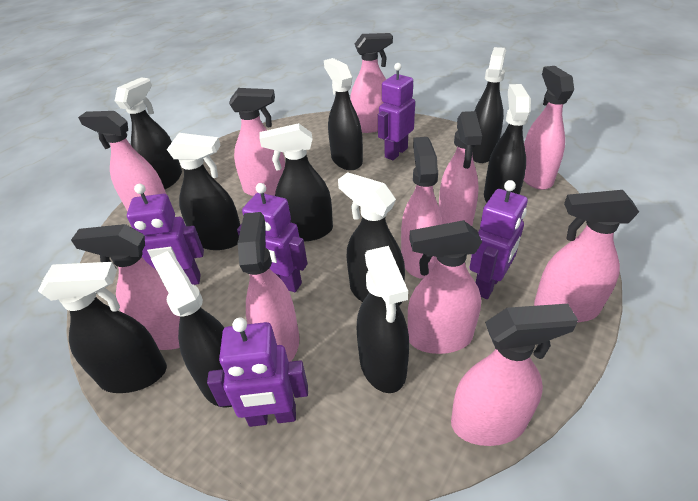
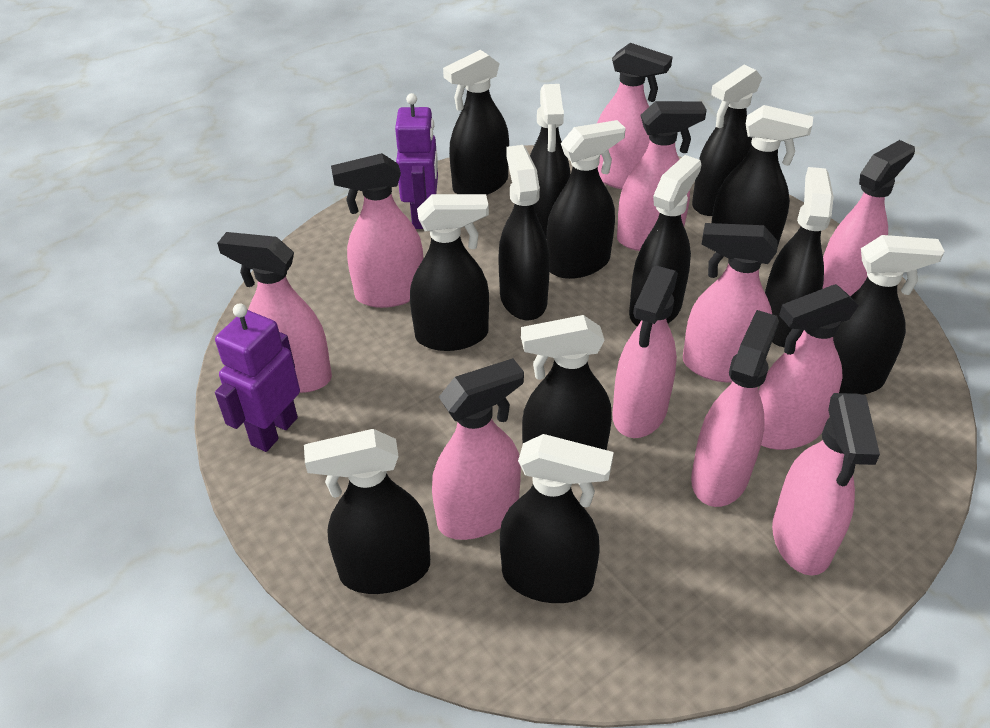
black spray bottle: 10 -> 13
purple robot: 5 -> 2

